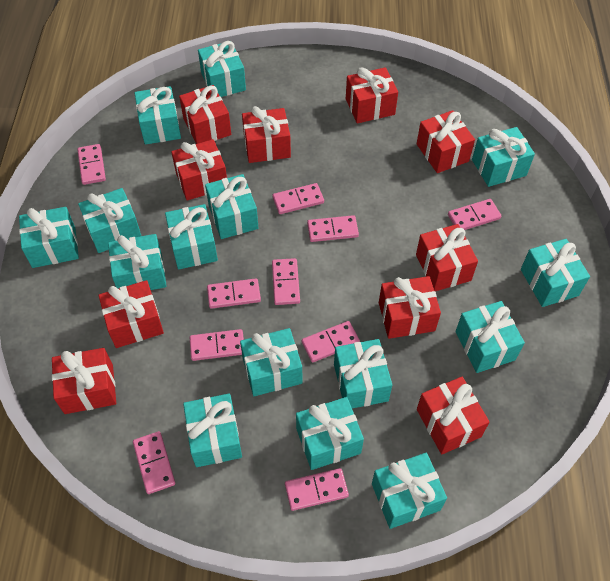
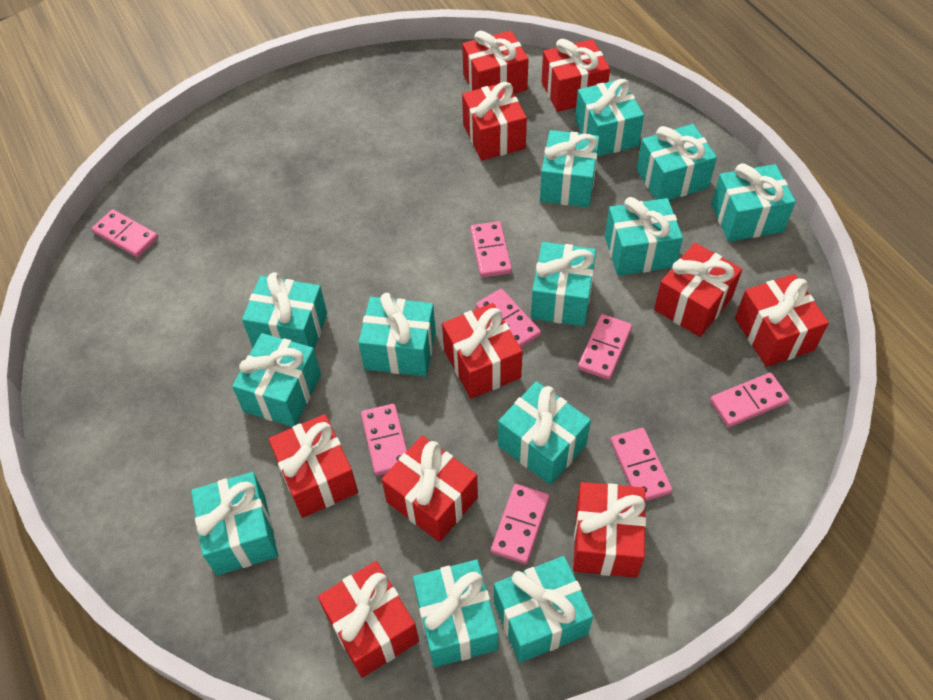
pink domino: 10 -> 8
turquoise gift: 15 -> 13

